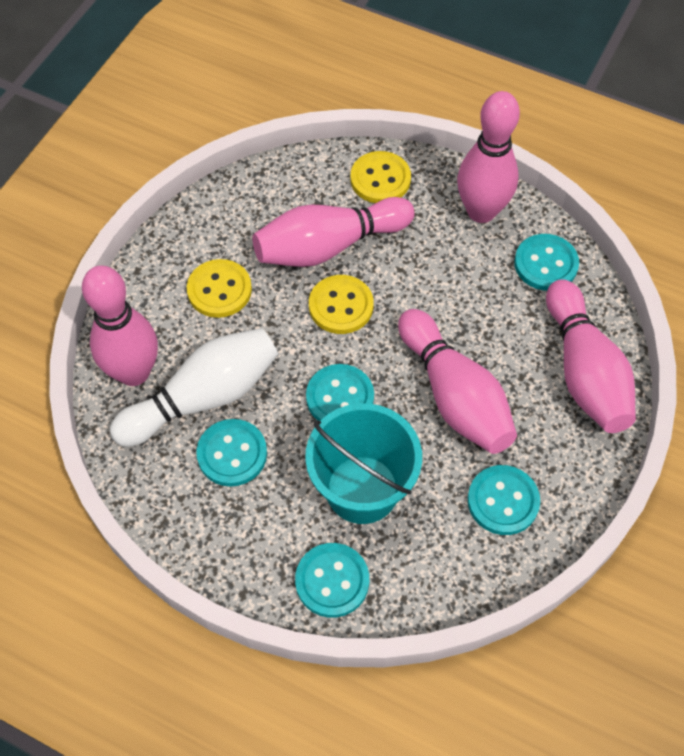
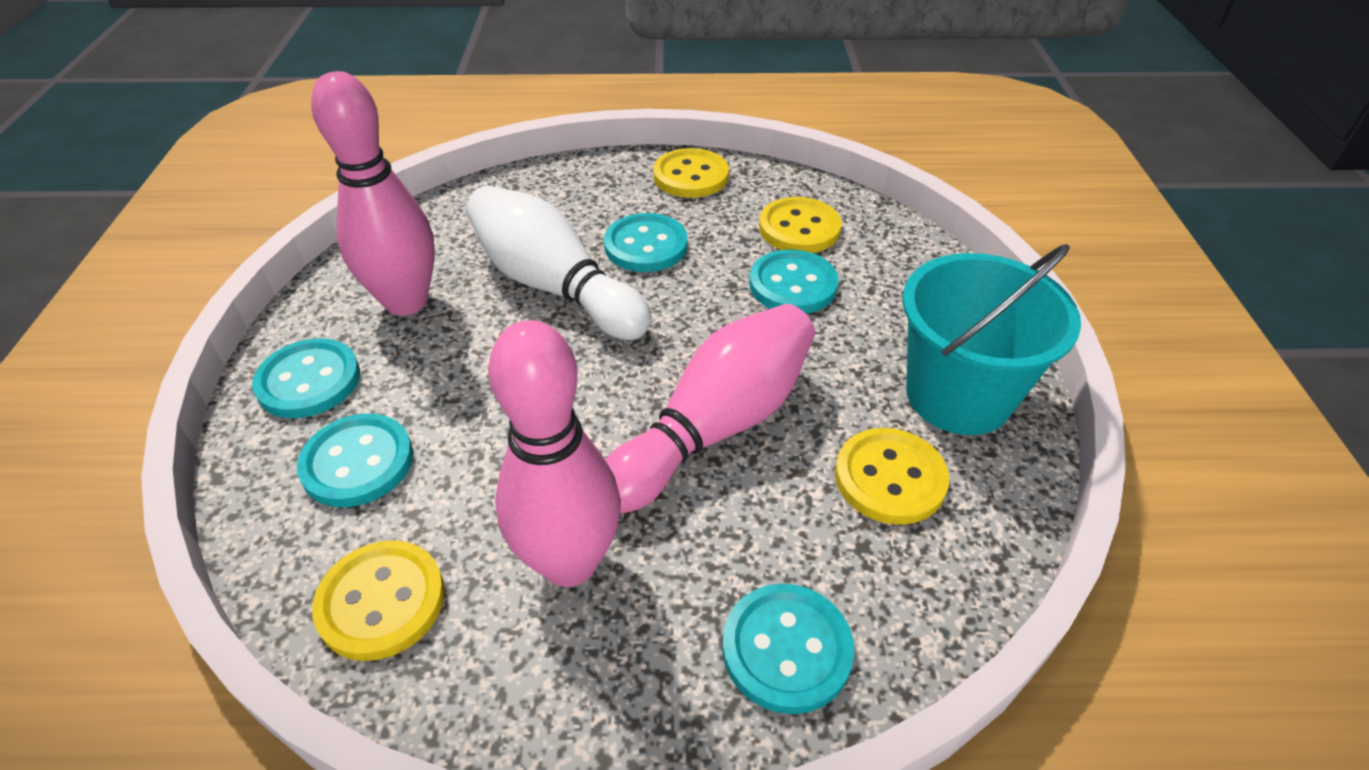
pink bowling pin: 5 -> 3
yellow button: 3 -> 4

